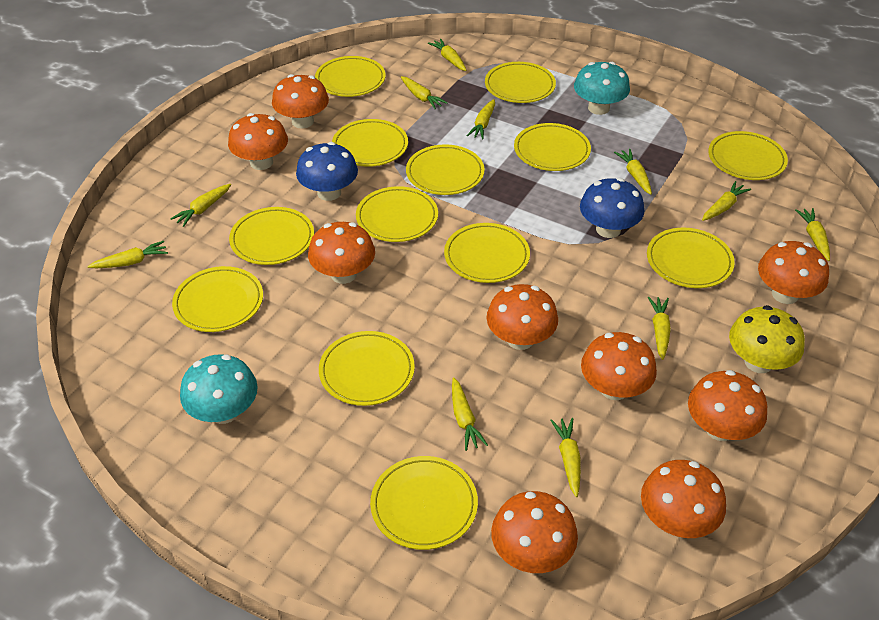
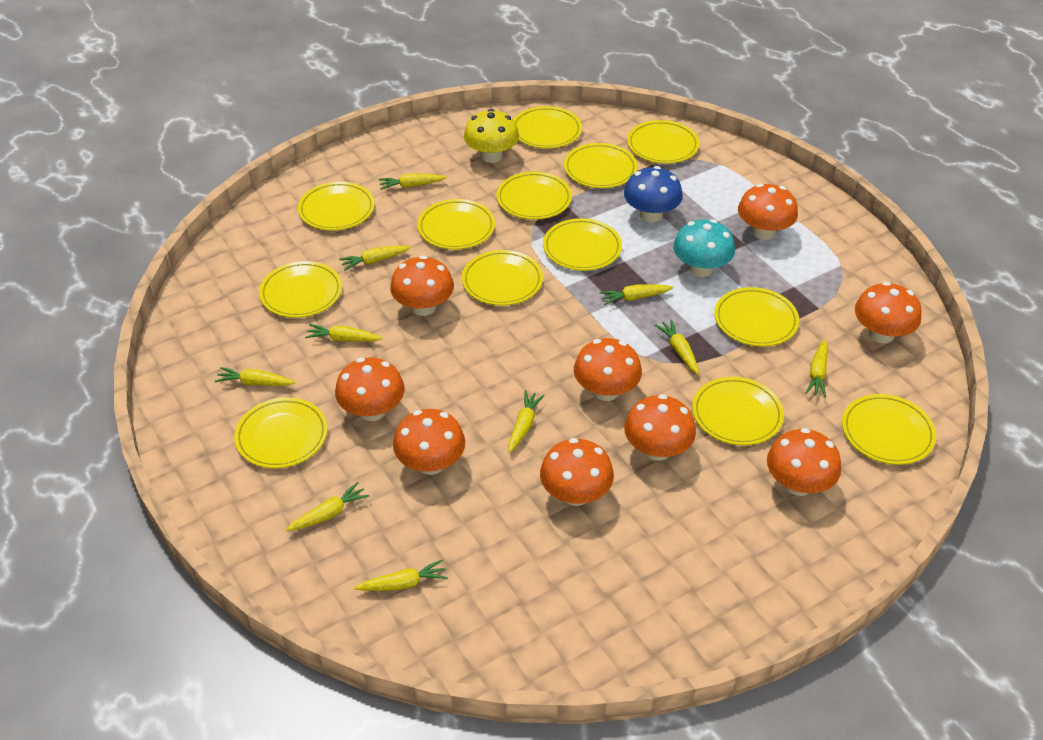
blue mushroom: 2 -> 1
turquoise mushroom: 2 -> 1
yellow carrot: 11 -> 10

